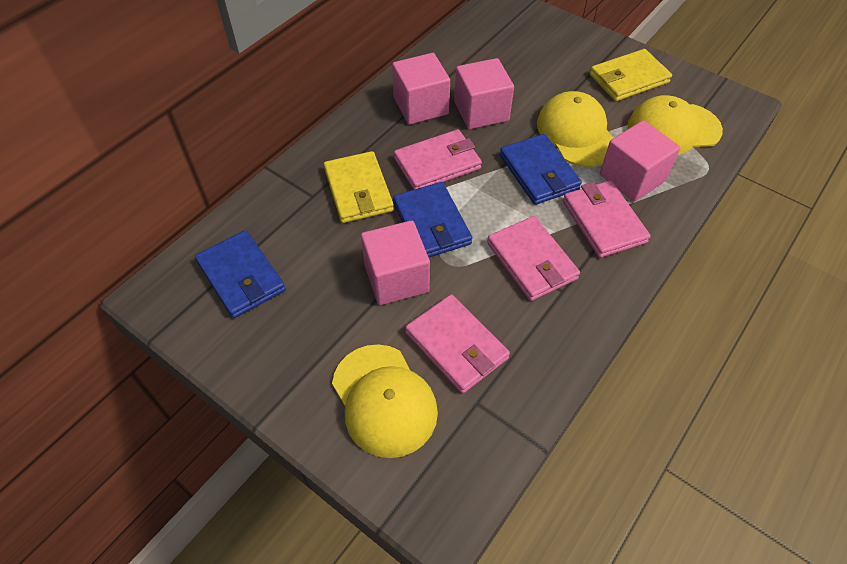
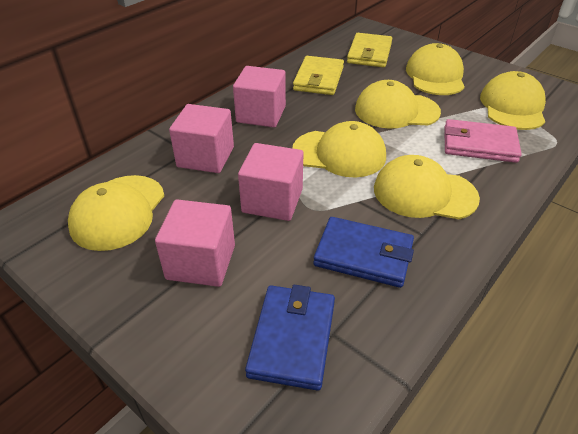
blue wallet: 3 -> 2
pink wallet: 4 -> 1
yellow cap: 3 -> 6

